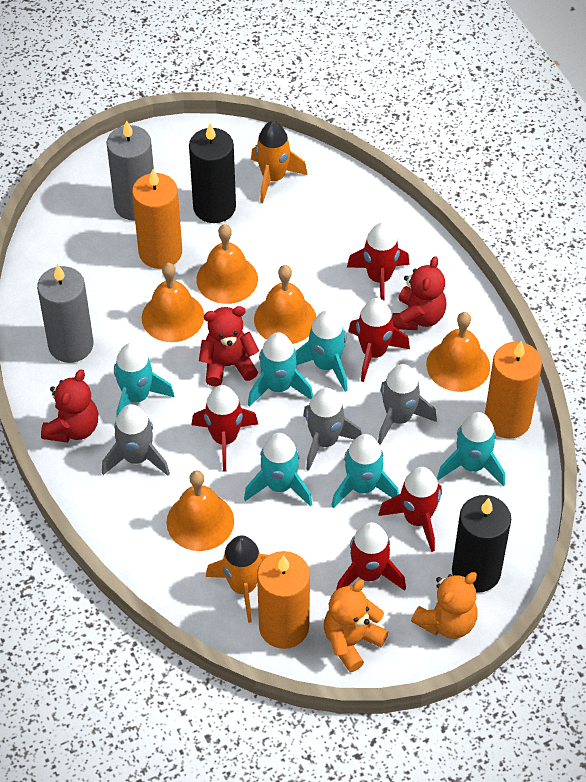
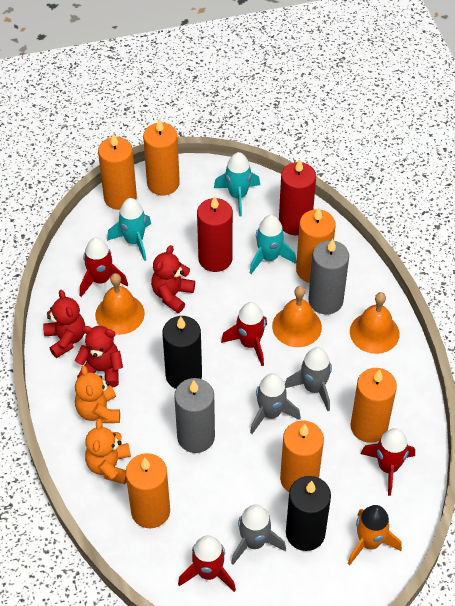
orange bell: 5 -> 3
orange candle: 3 -> 6
orange rocket: 2 -> 1
red candle: 0 -> 2
red rocket: 5 -> 4
turquoise rocket: 6 -> 3

